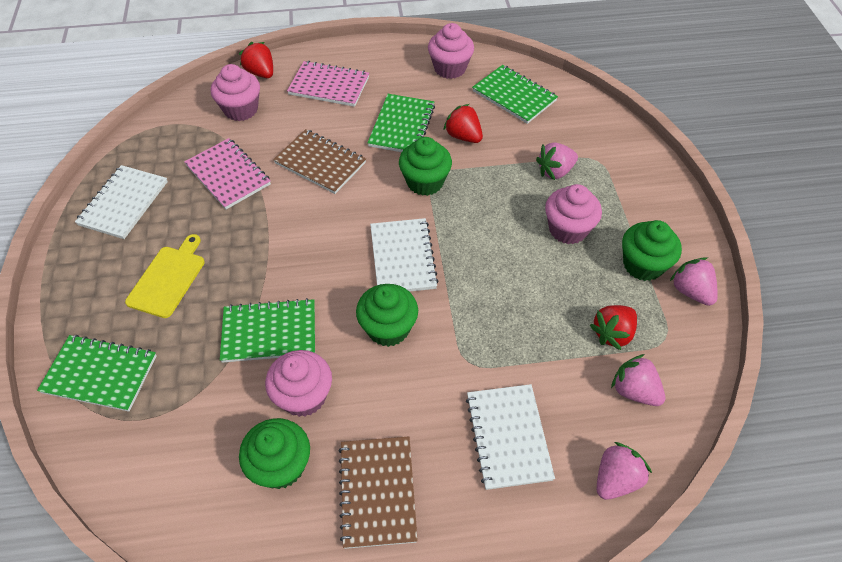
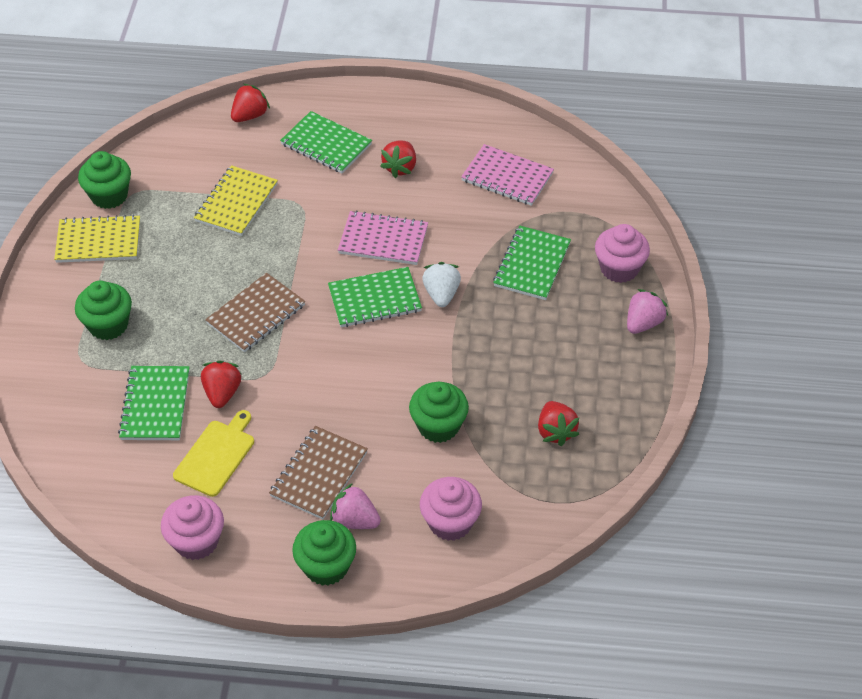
pink cupcake: 4 -> 3
pink strawberry: 4 -> 2
red strawberry: 3 -> 4
white notebook: 3 -> 0
white strawberry: 0 -> 1
yellow notebook: 0 -> 2

